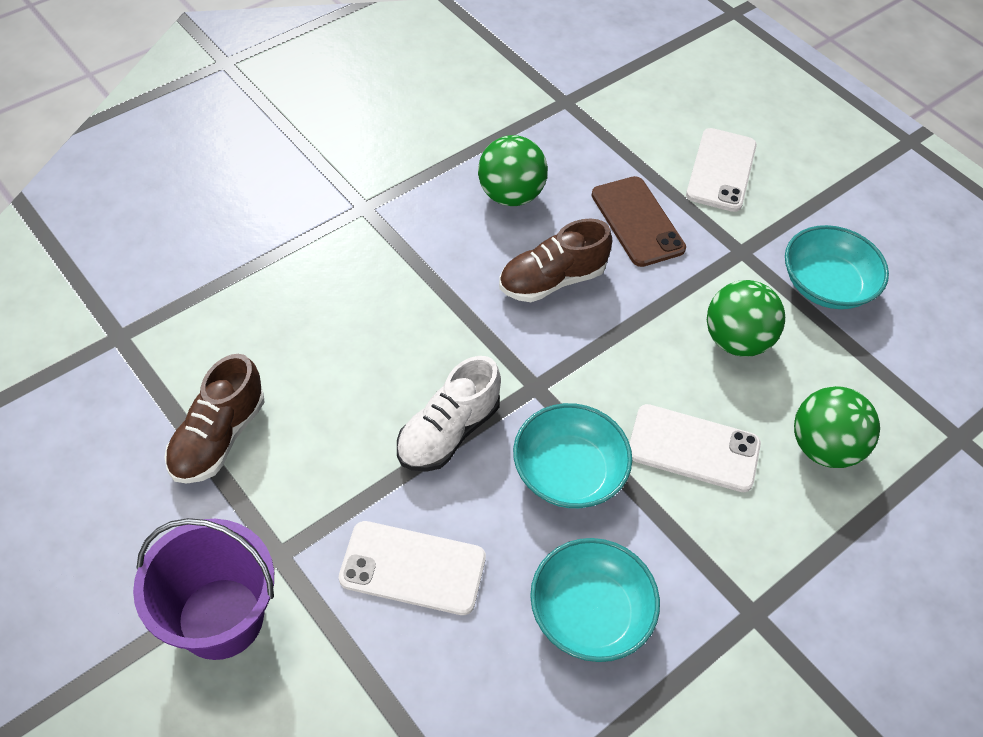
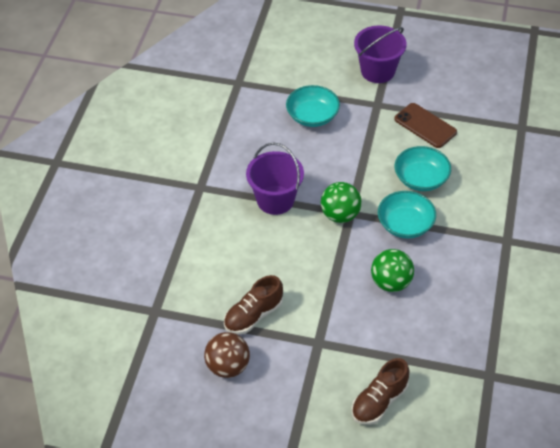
brown ball: 0 -> 1
green ball: 3 -> 2
purple bucket: 1 -> 2
white phone: 3 -> 0
white shoe: 1 -> 0

